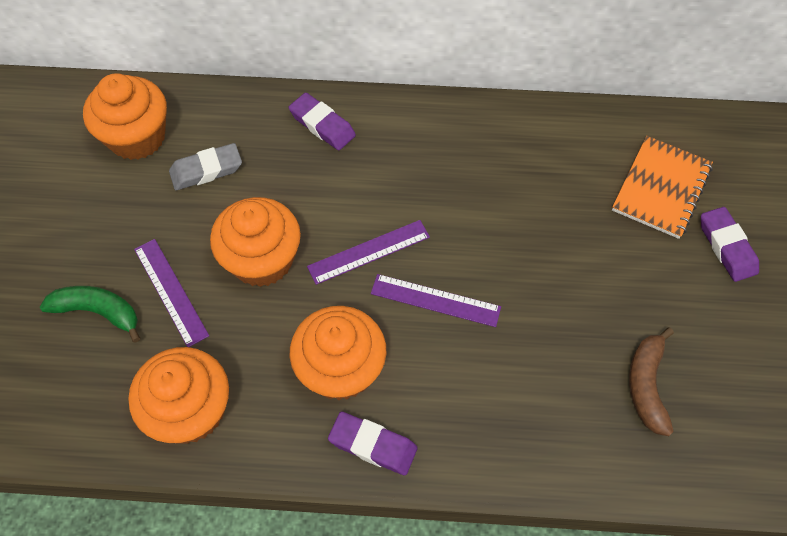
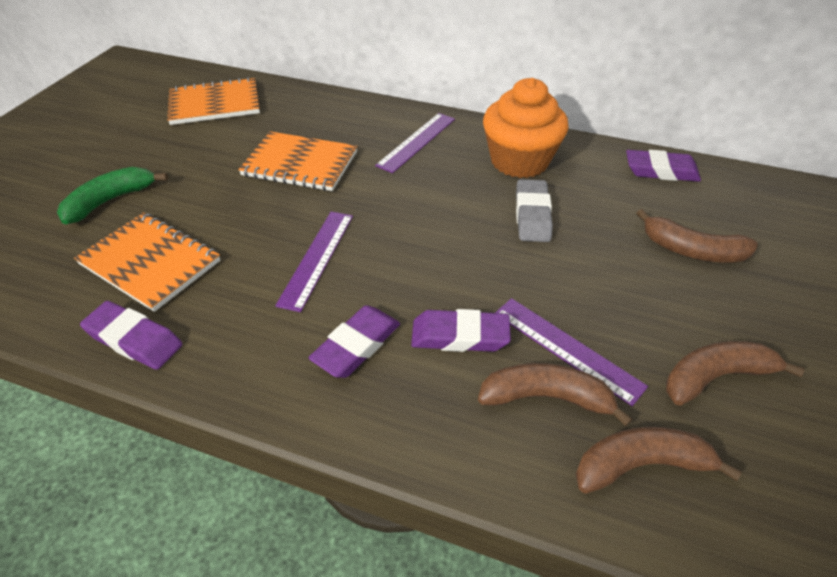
brown banana: 1 -> 4
orange cupcake: 4 -> 1
orange notebook: 1 -> 3
purple eraser: 3 -> 4

